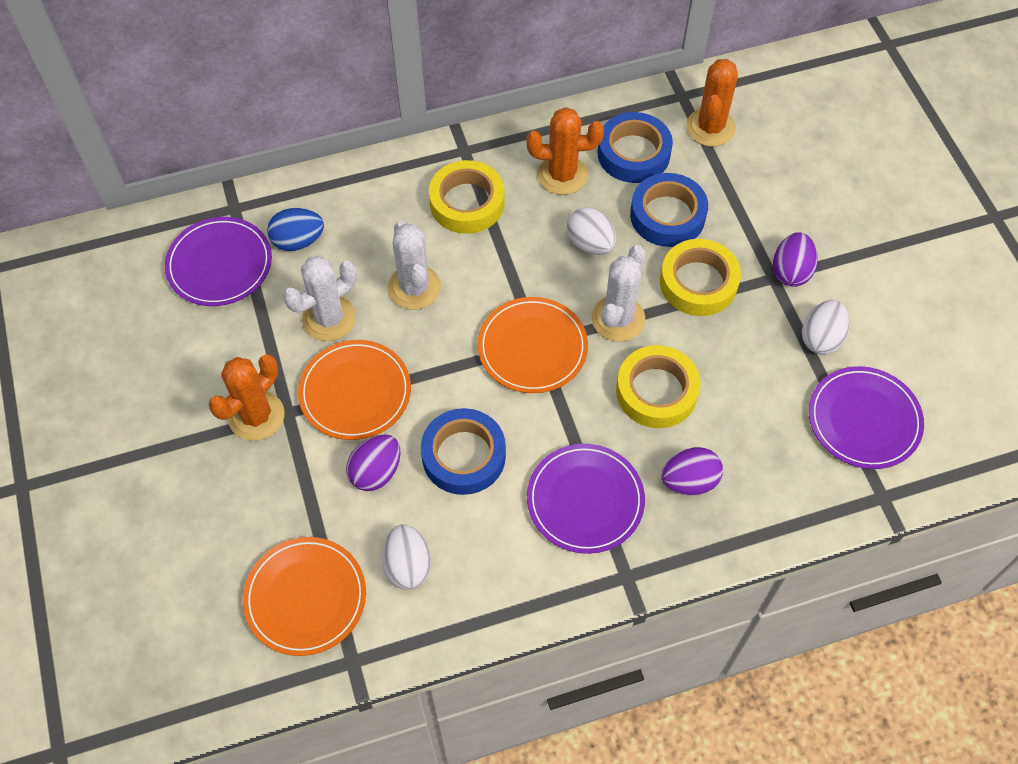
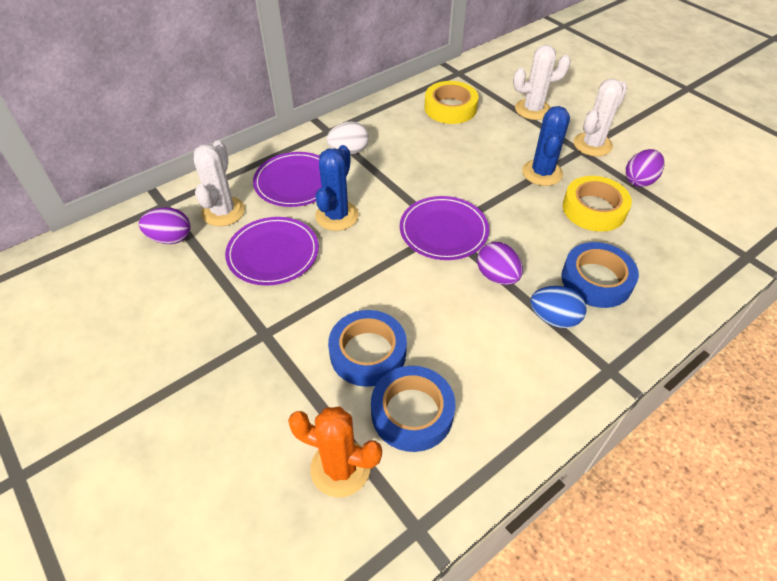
blue cactus: 0 -> 2
orange cactus: 3 -> 1
orange plate: 3 -> 0
white egg: 3 -> 1
yellow tape: 3 -> 2

